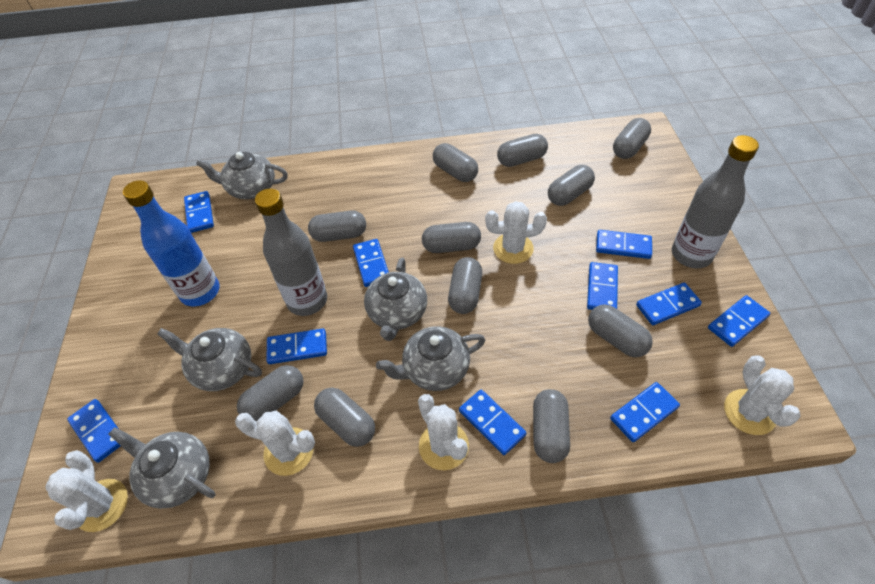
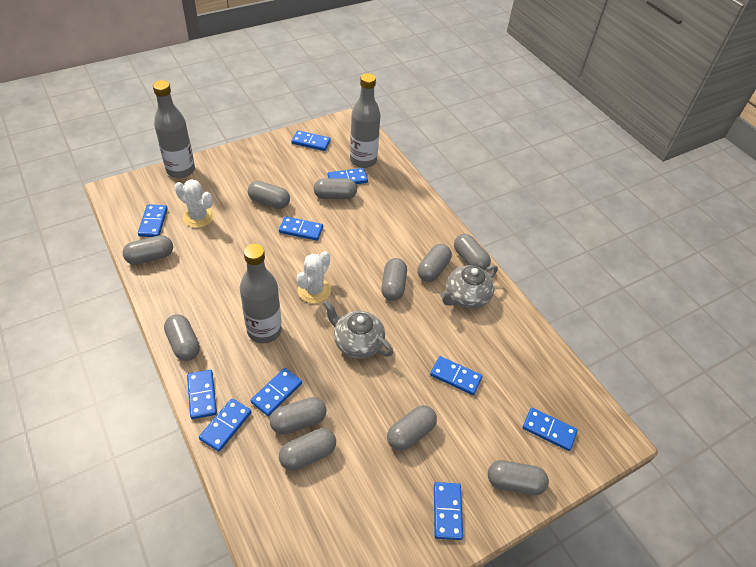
blue bottle: 1 -> 0
grey bottle: 2 -> 3
grey teapot: 5 -> 2
white cactus: 5 -> 2

